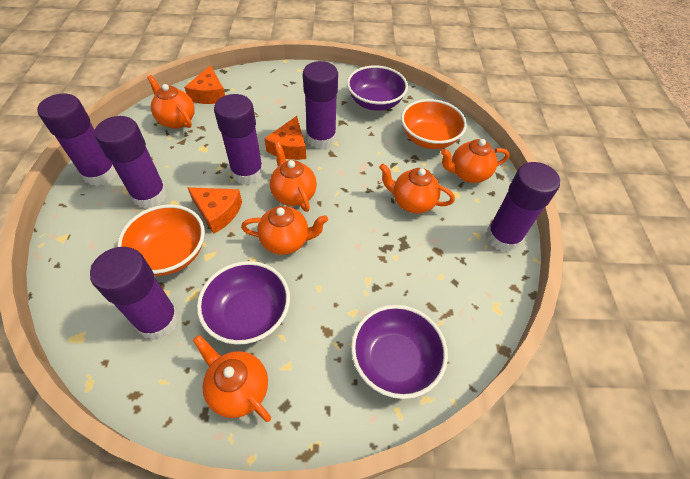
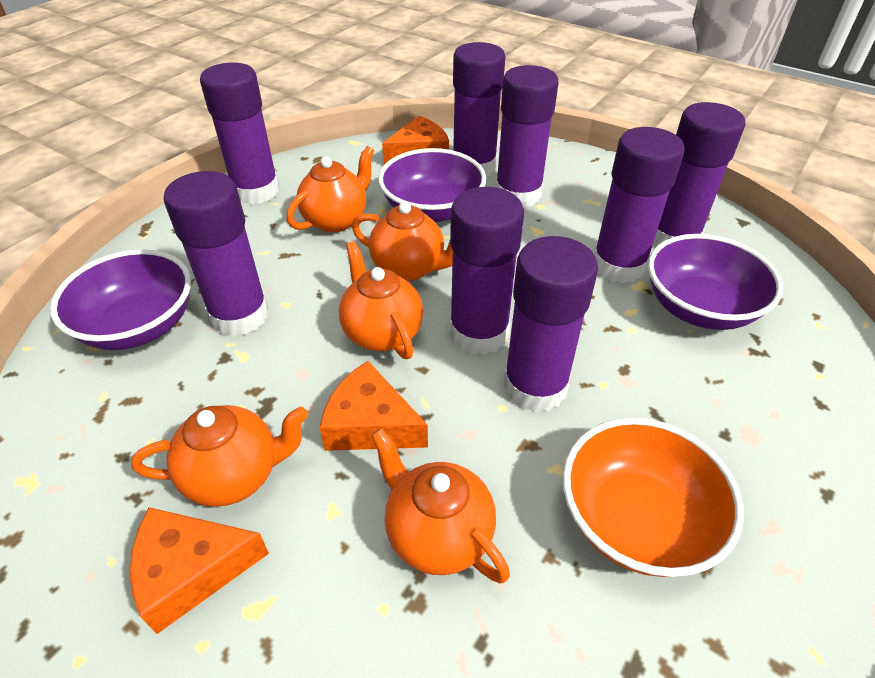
orange bowl: 2 -> 1
orange teapot: 6 -> 5
purple glue stick: 6 -> 8

